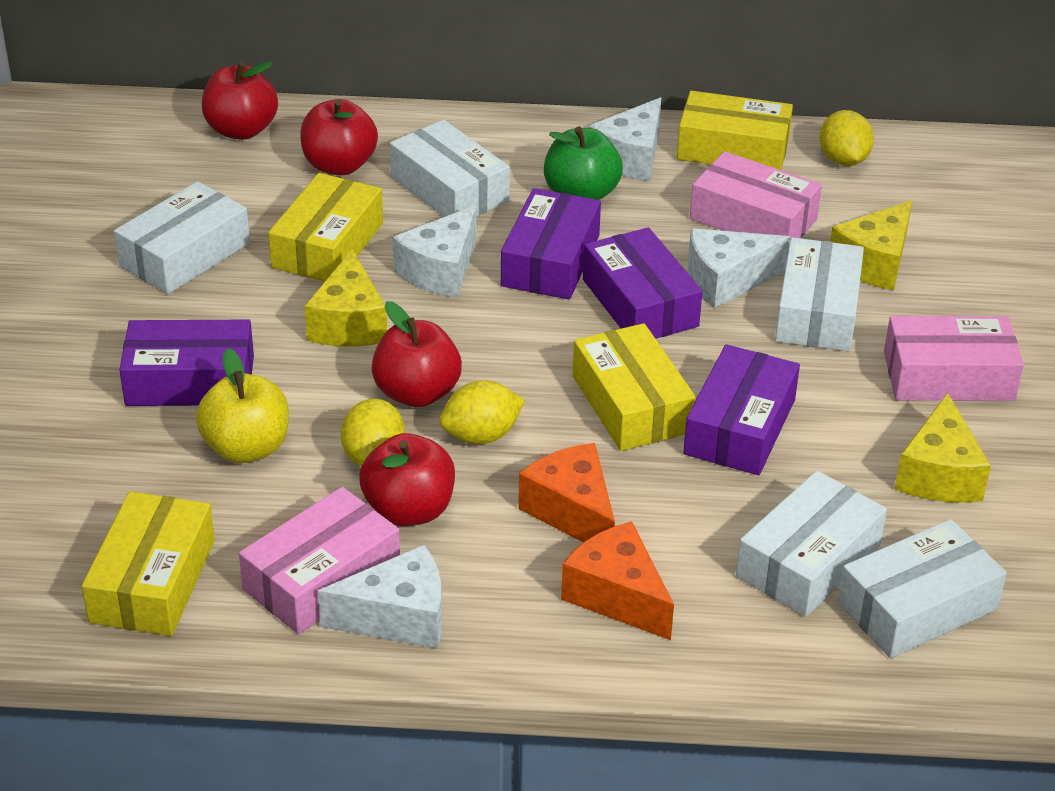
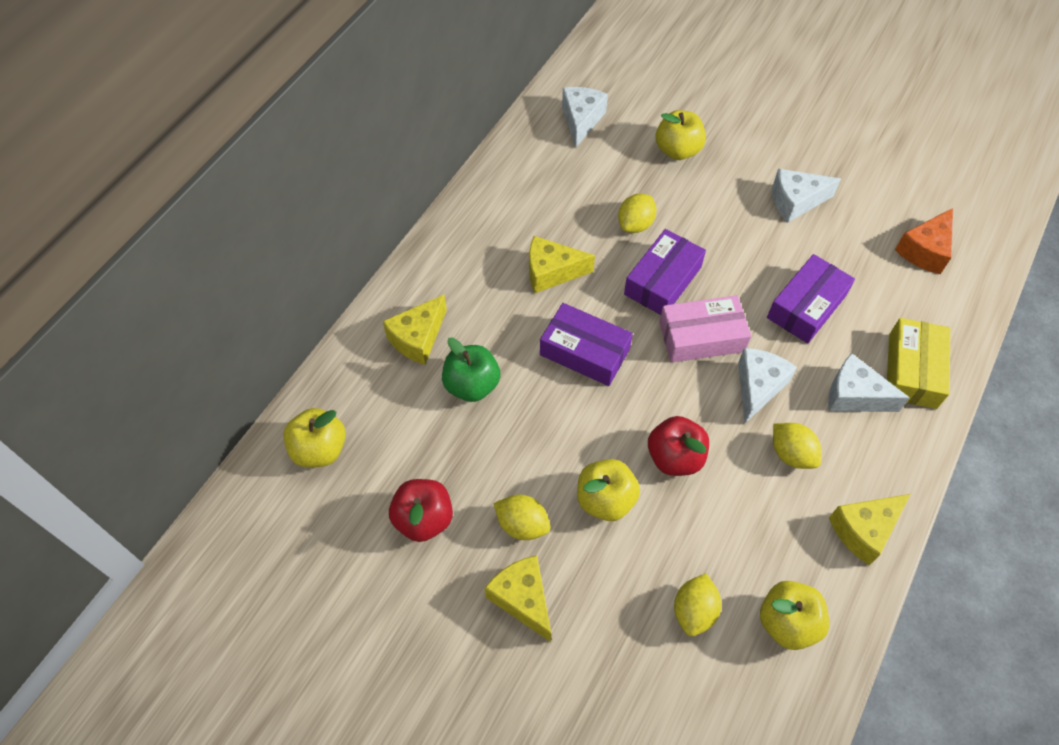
orange cheese: 2 -> 1
pink box: 3 -> 1
purple box: 4 -> 3
red apple: 4 -> 2
white box: 5 -> 0
yellow apple: 1 -> 4
yellow box: 4 -> 1
yellow cheese: 3 -> 4
yellow lemon: 3 -> 4

